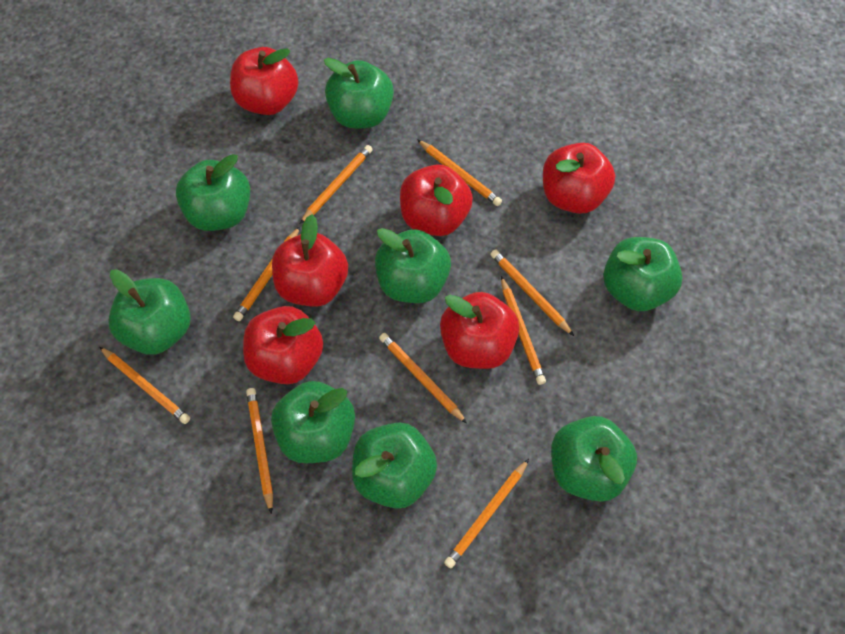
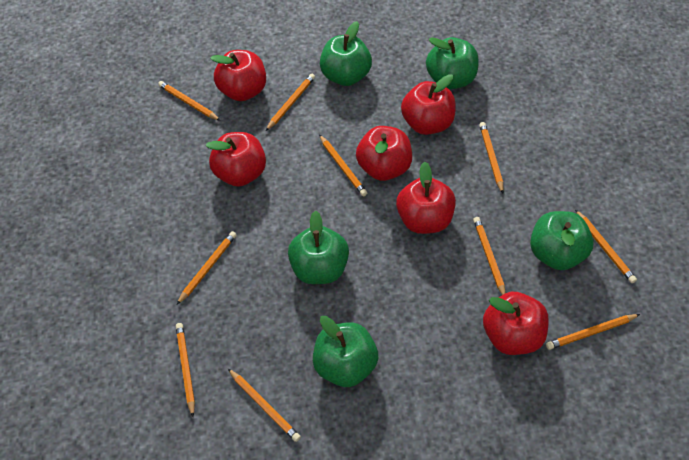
green apple: 8 -> 5
orange pencil: 9 -> 10

